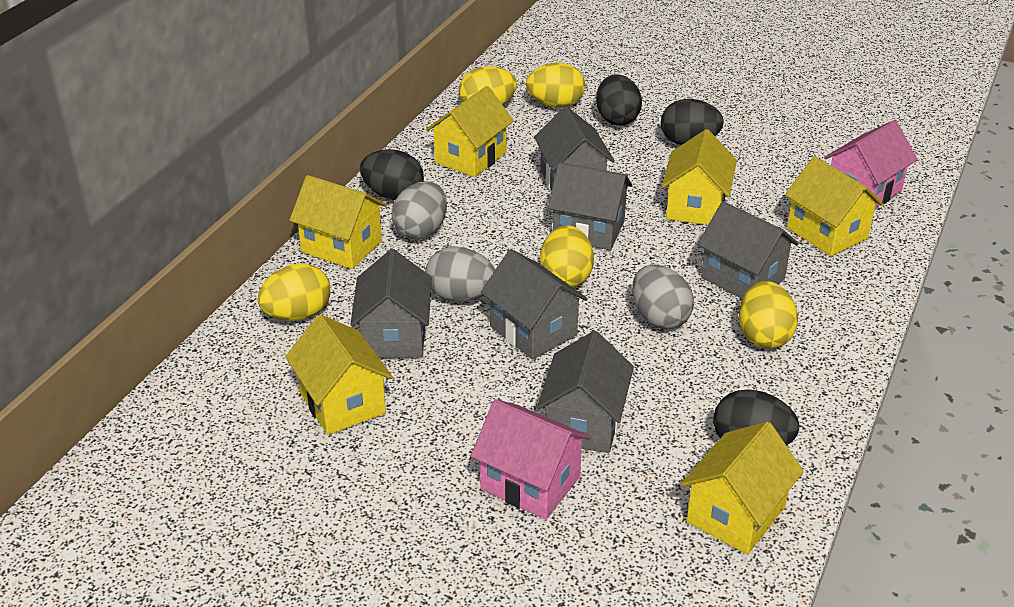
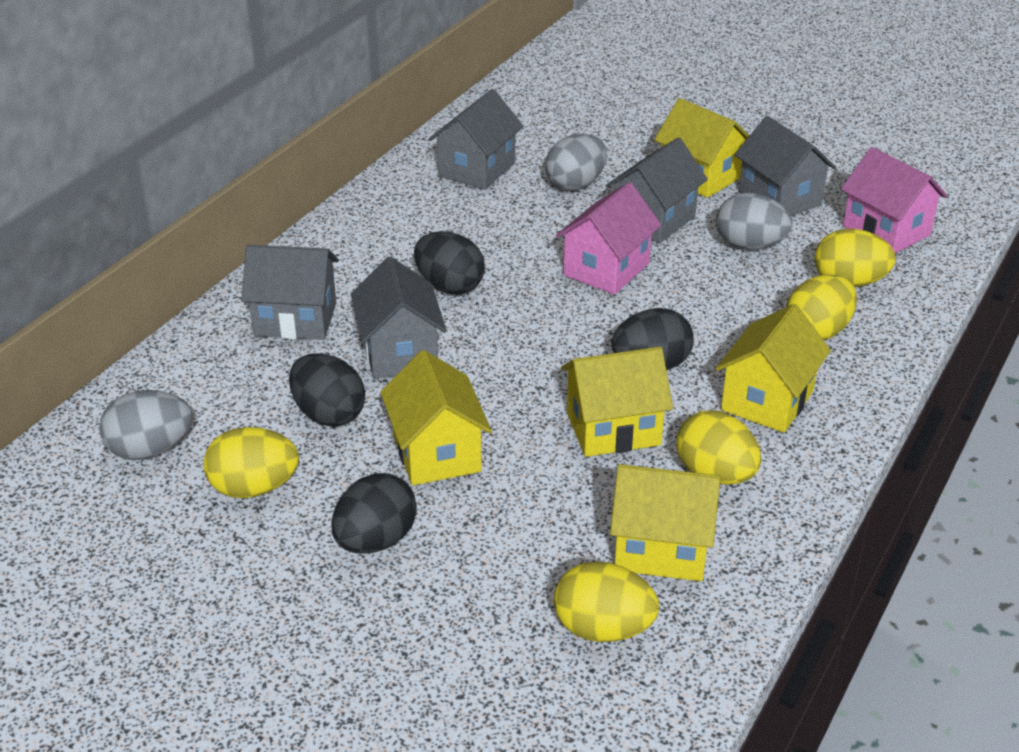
grey house: 6 -> 5
yellow house: 6 -> 5

